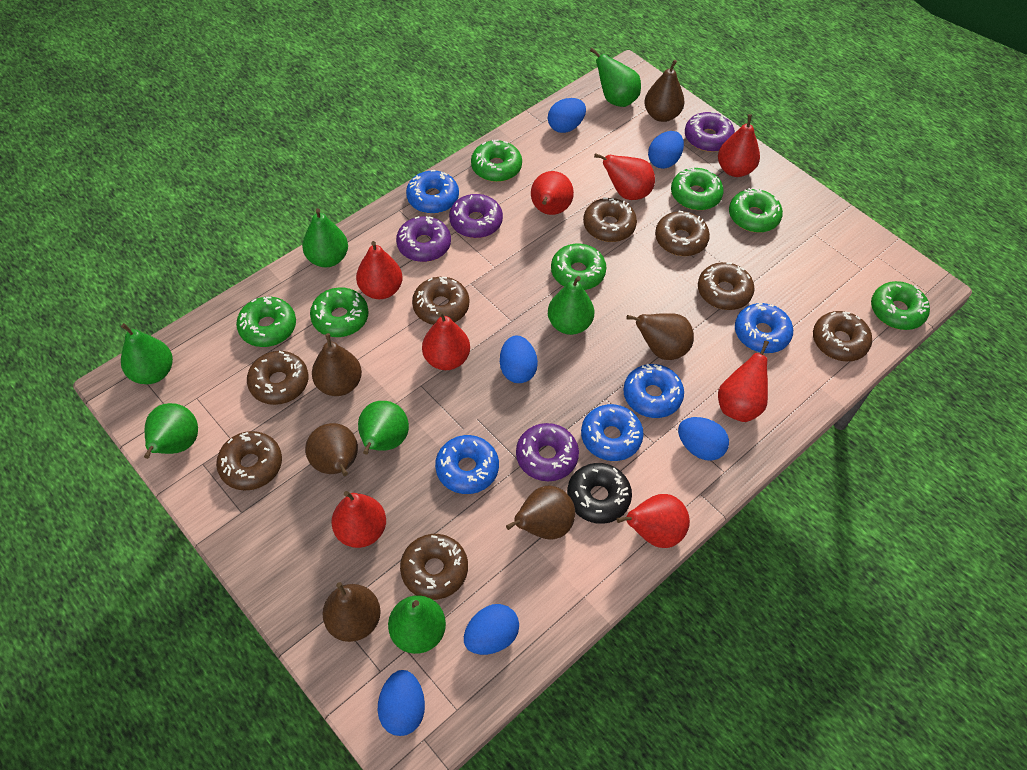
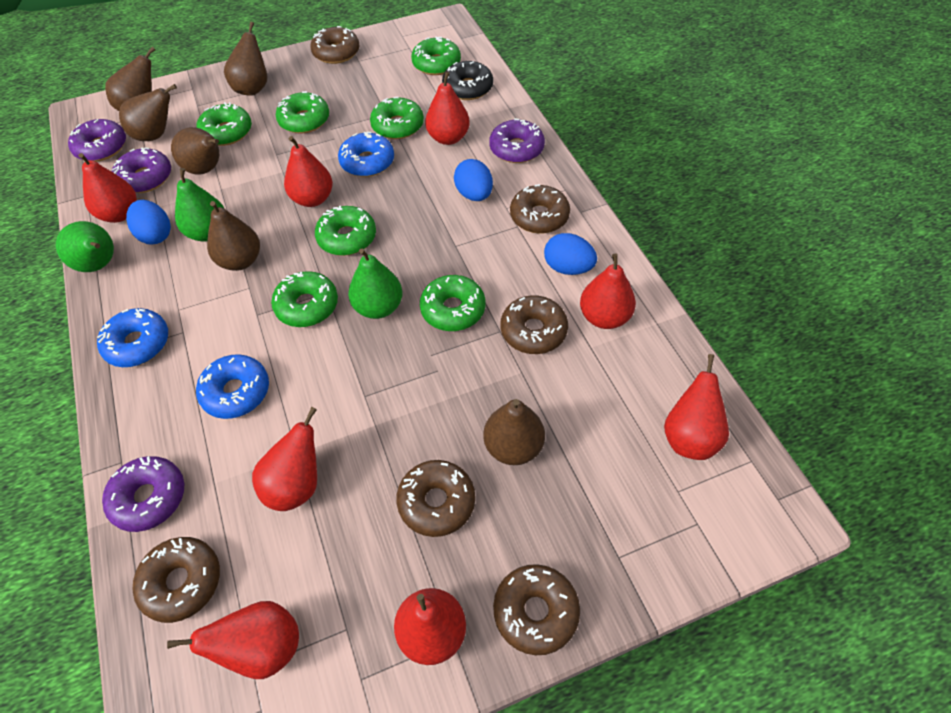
blue donut: 5 -> 3
blue egg: 6 -> 3
brown donut: 8 -> 6
green pear: 7 -> 3

